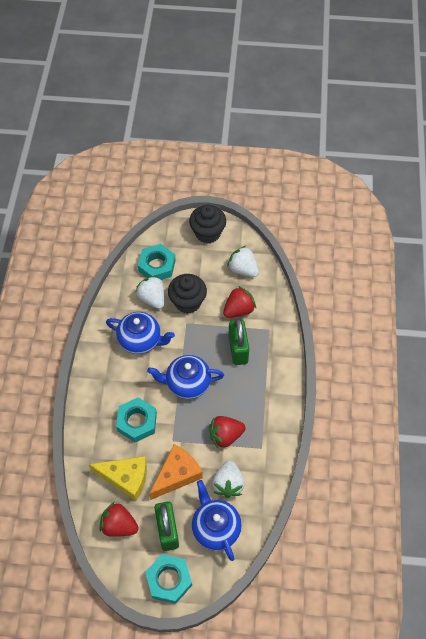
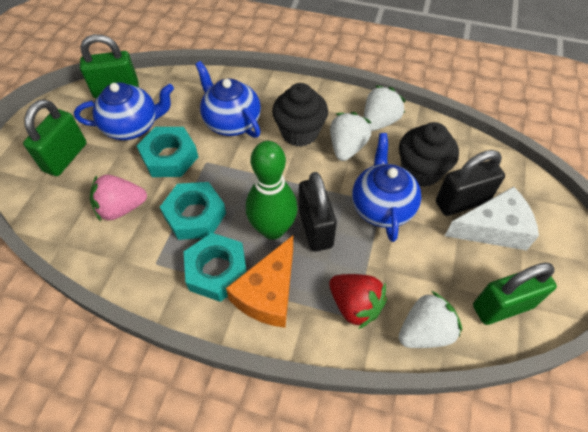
black padlock: 0 -> 2
green bowling pin: 0 -> 1
green padlock: 2 -> 3
pink strawberry: 0 -> 1
red strawberry: 3 -> 1
white cheese: 0 -> 1
yellow cheese: 1 -> 0

